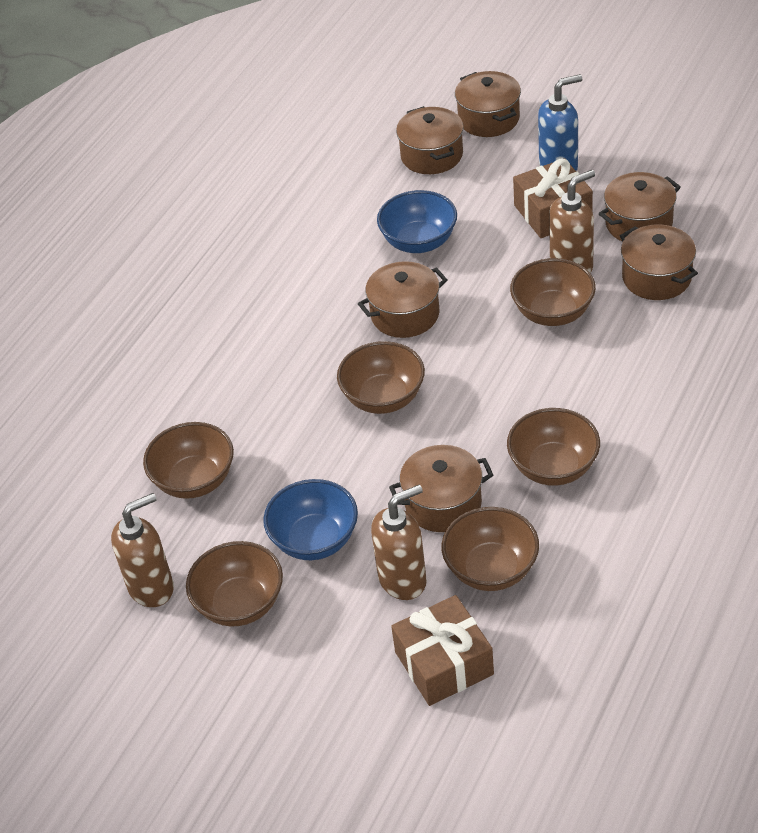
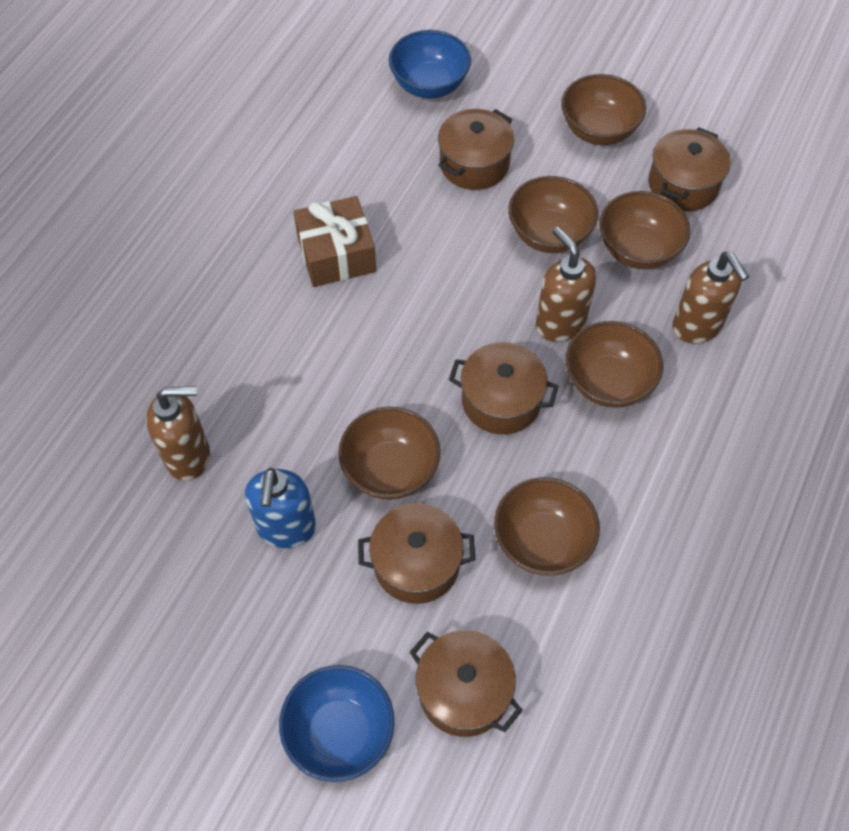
brown gift: 2 -> 1
brown pot: 6 -> 5

